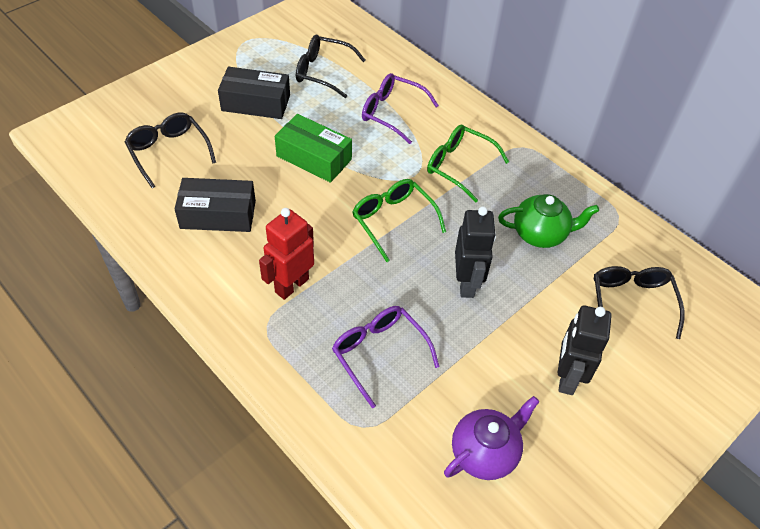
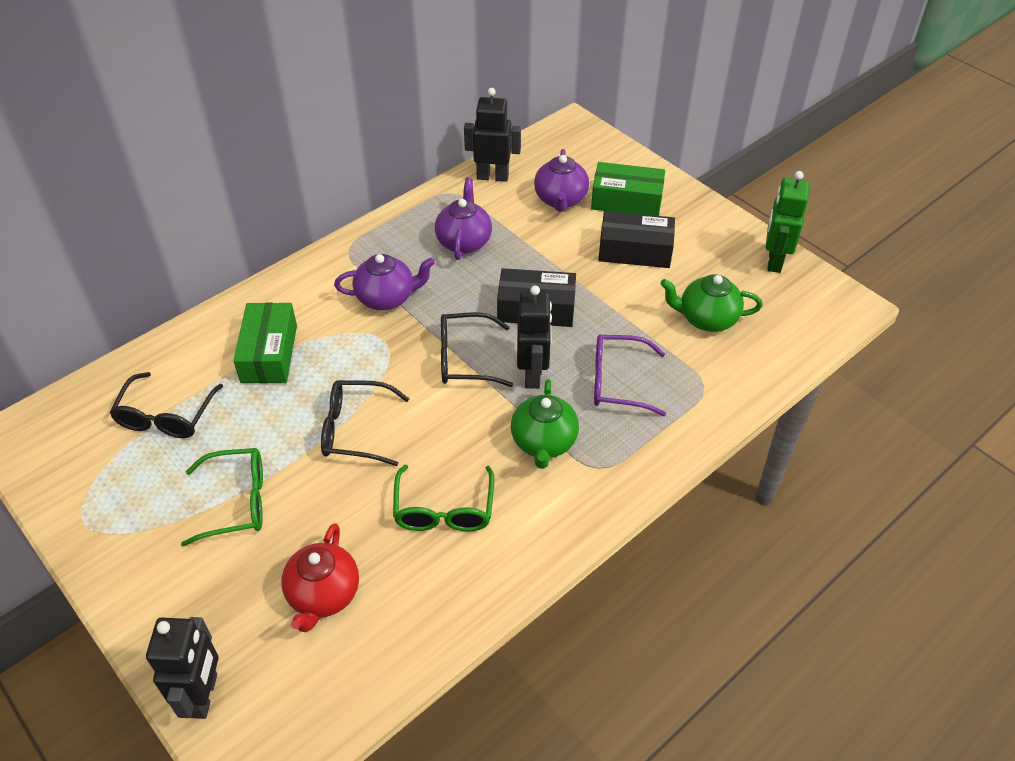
black robot: 2 -> 3
green box: 1 -> 2
green robot: 0 -> 1
green teapot: 1 -> 2
purple glasses: 2 -> 1
purple teapot: 1 -> 3
red robot: 1 -> 0
red teapot: 0 -> 1

